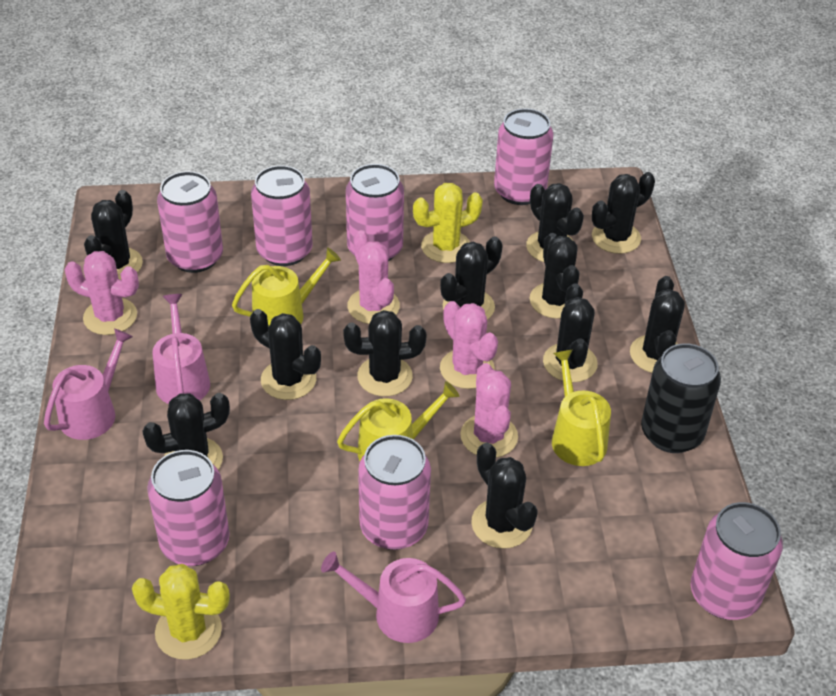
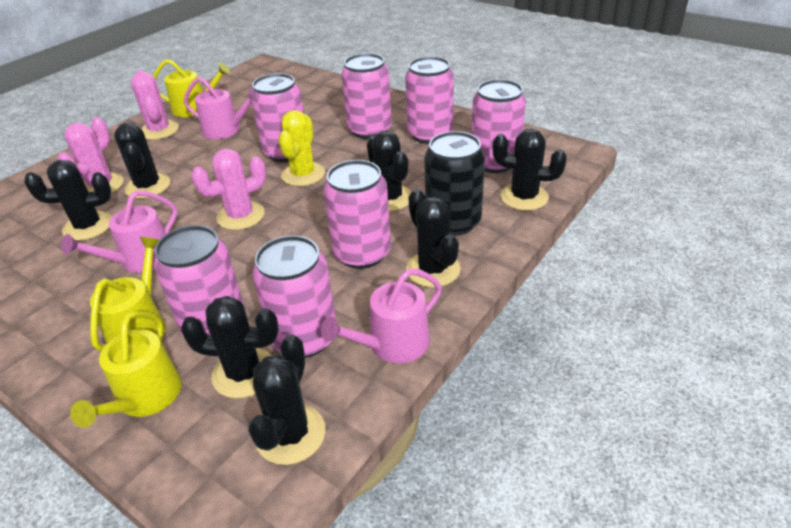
black cactus: 11 -> 7
pink cactus: 4 -> 3
yellow cactus: 2 -> 1

